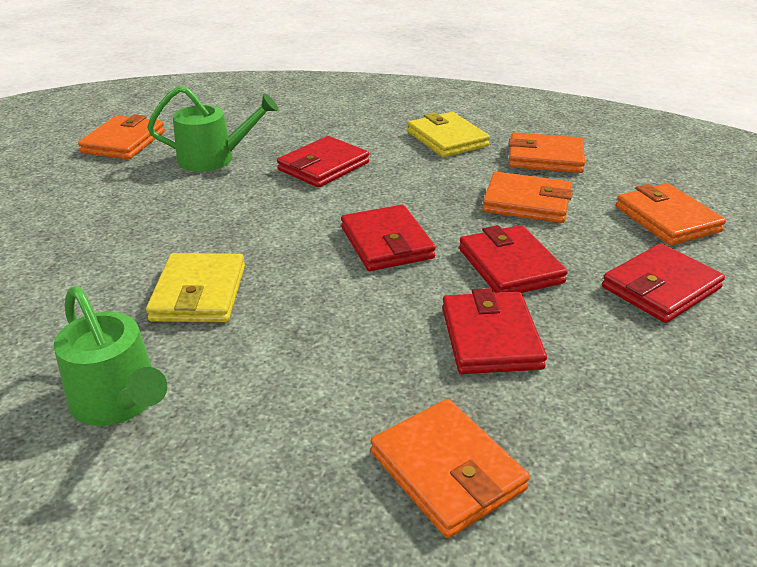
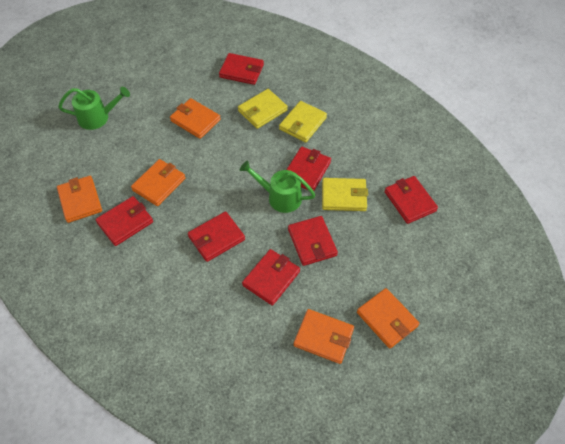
red wallet: 5 -> 7
yellow wallet: 2 -> 3

